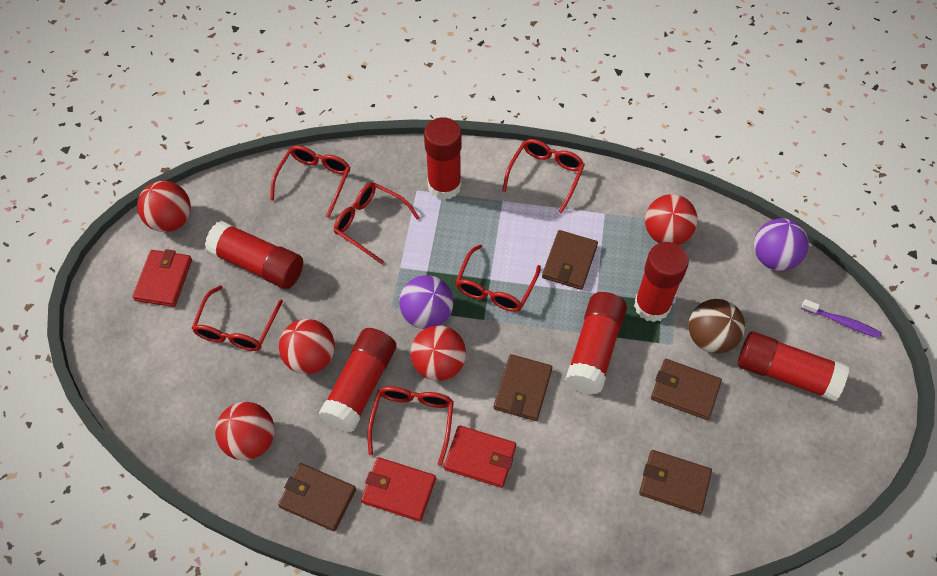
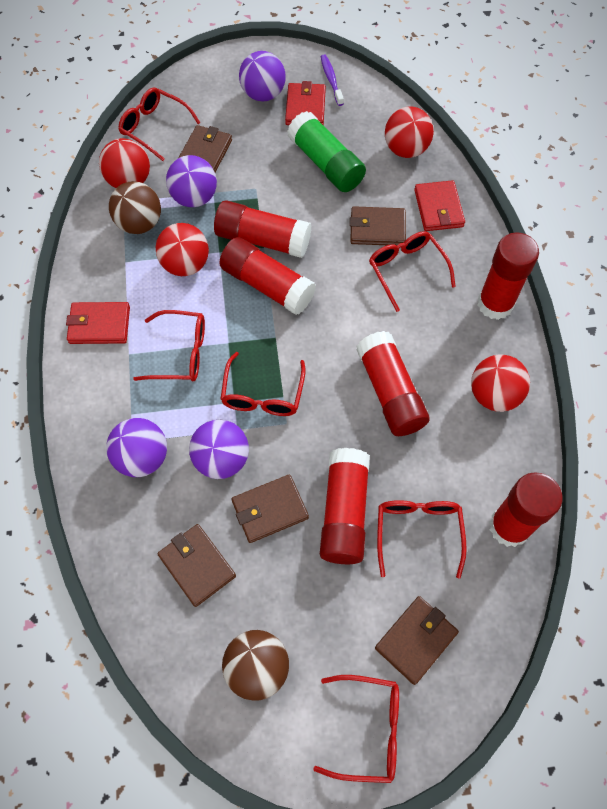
brown ball: 1 -> 2
green glue stick: 0 -> 1
purple ball: 2 -> 4
red ball: 5 -> 4

